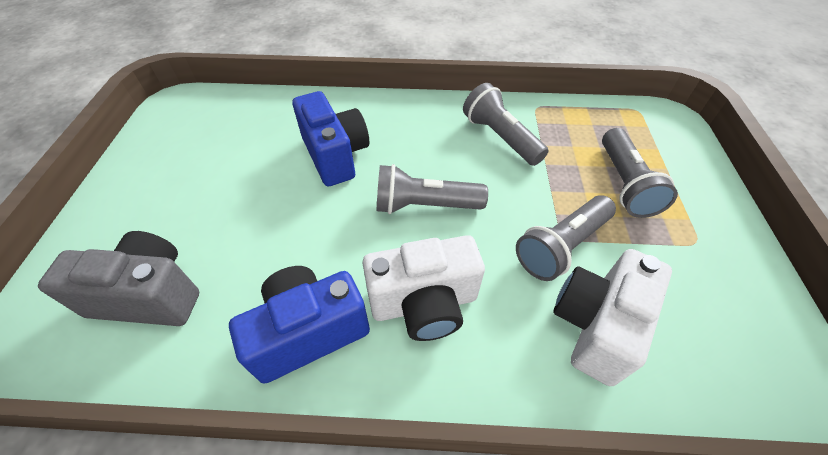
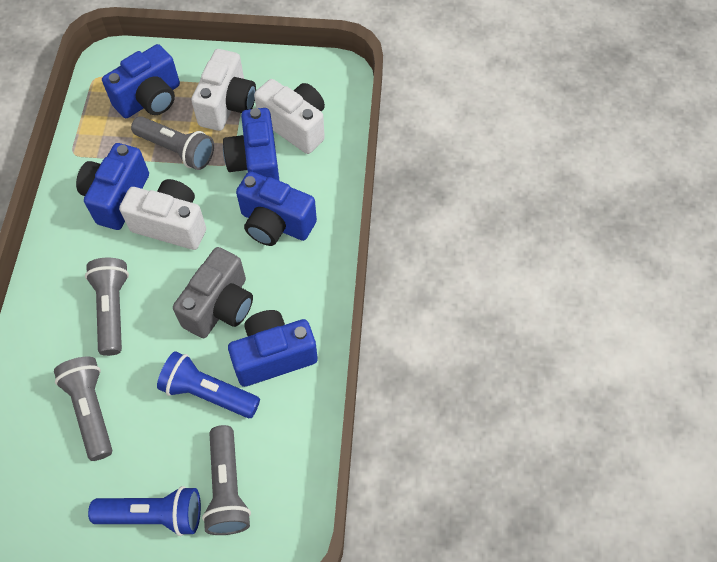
blue camera: 2 -> 5
blue flashlight: 0 -> 2
white camera: 2 -> 3

